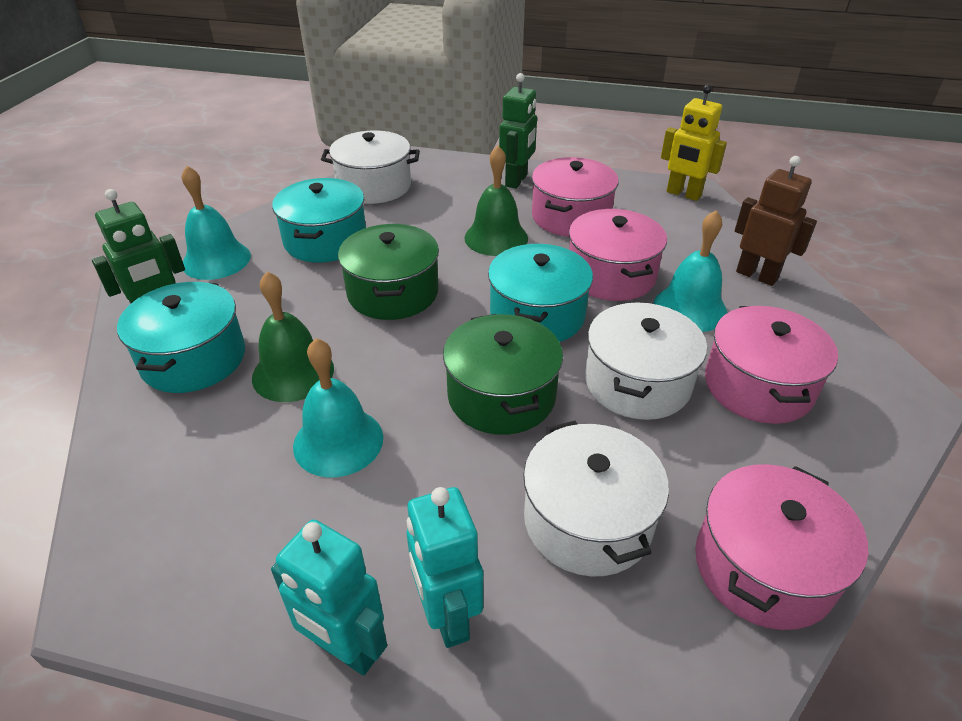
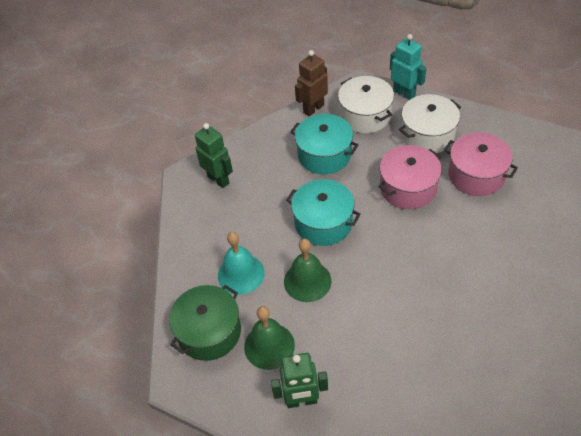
green pot: 2 -> 1
pink pot: 4 -> 2
turquoise bell: 3 -> 1
turquoise pot: 3 -> 2
turquoise robot: 2 -> 1
white pot: 3 -> 2
yellow robot: 1 -> 0

